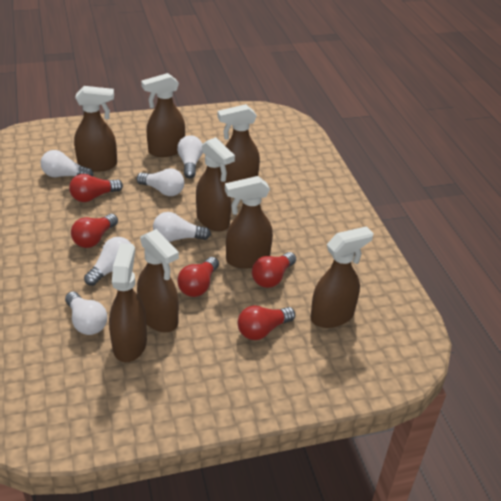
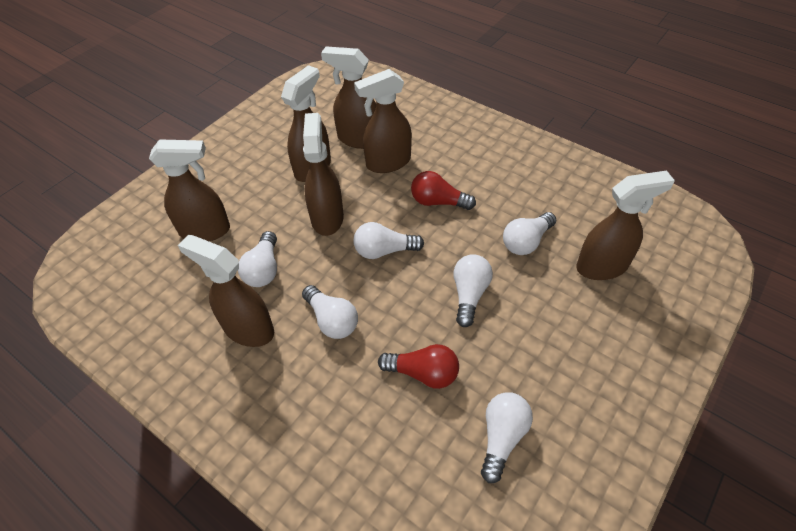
brown spray bottle: 8 -> 7
red light bulb: 5 -> 2

